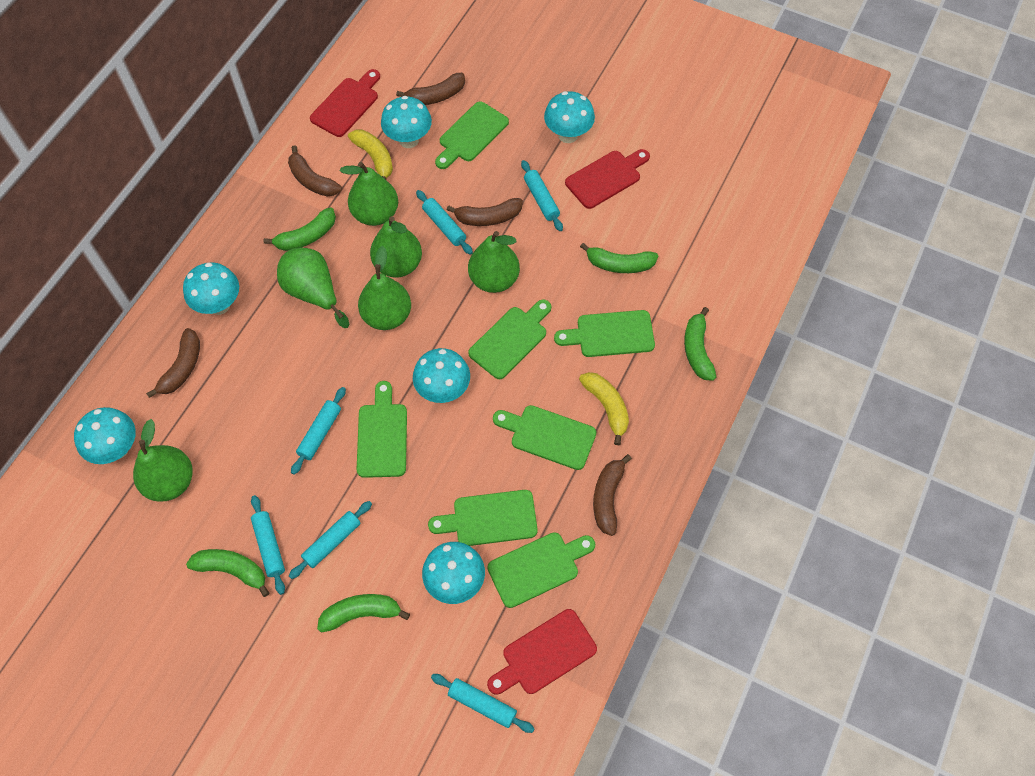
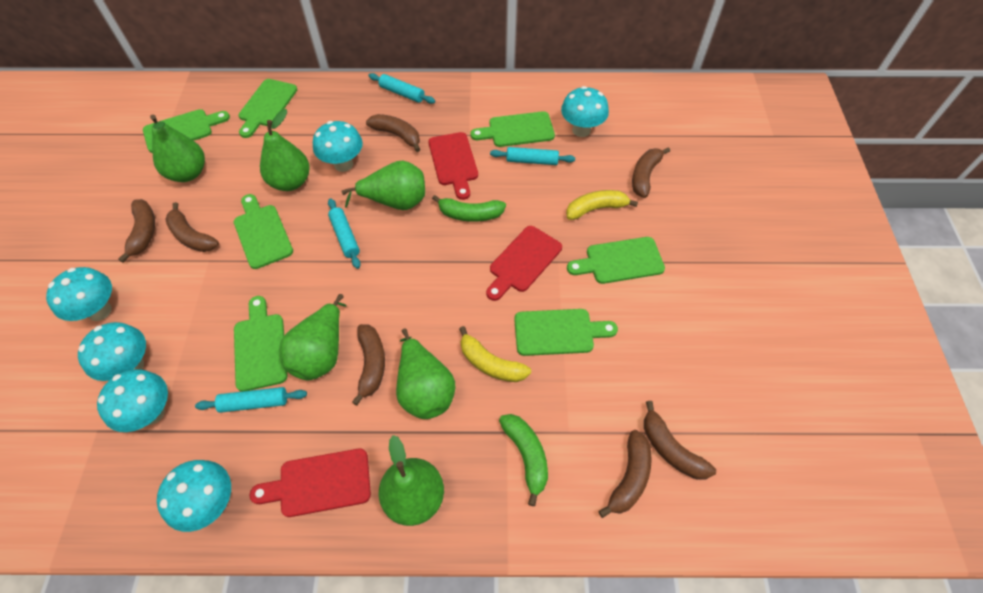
brown banana: 5 -> 7
green banana: 5 -> 2
turquoise rolling pin: 6 -> 4

